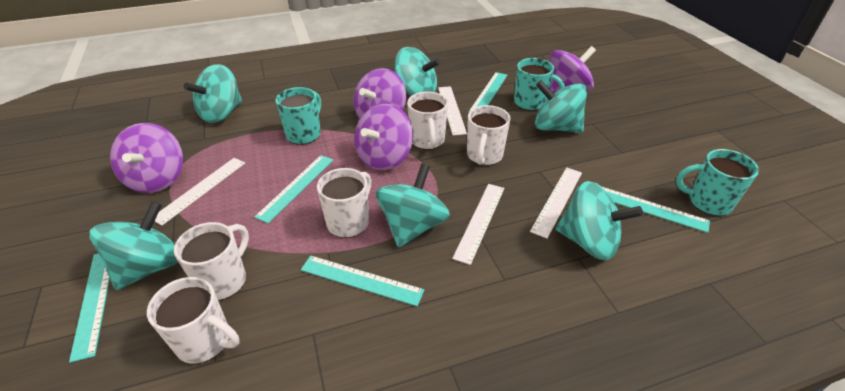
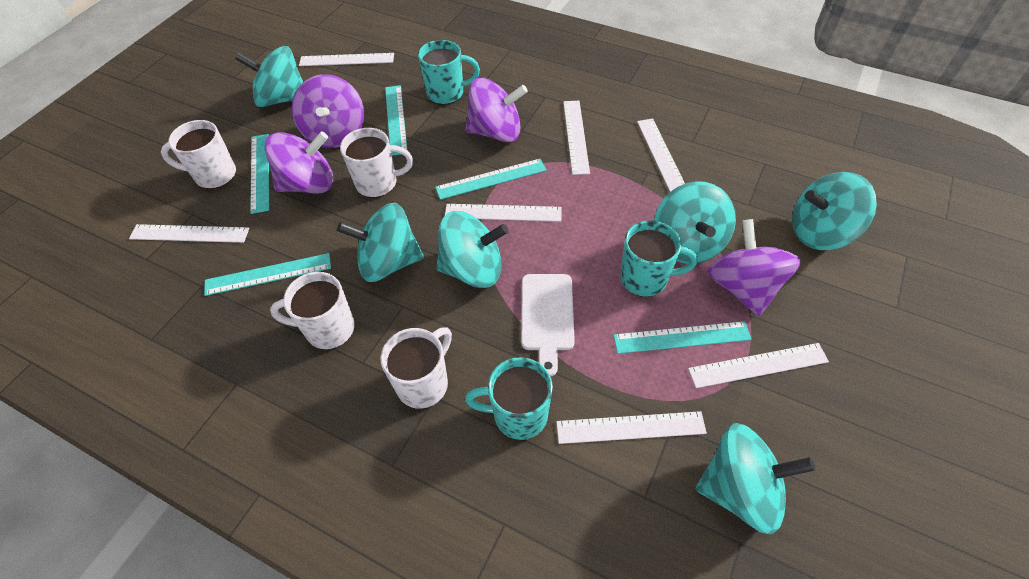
white cutting board: 0 -> 1
white mug: 5 -> 4
white ruler: 4 -> 7

